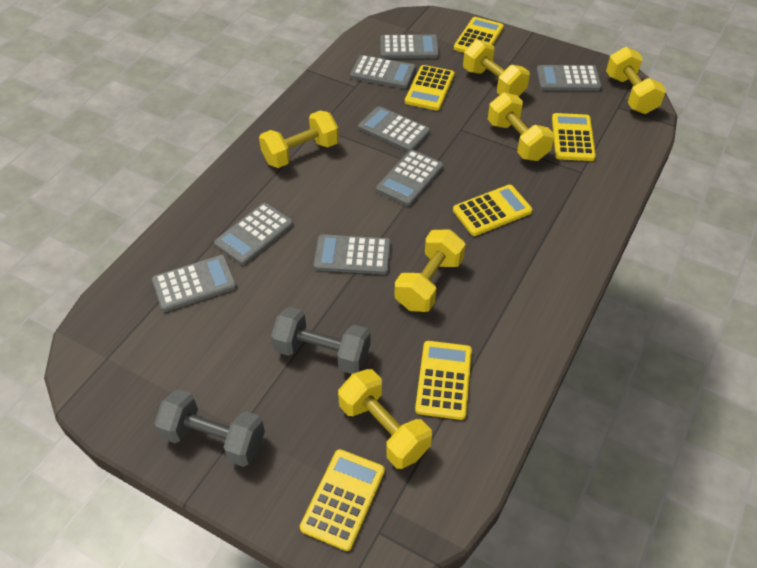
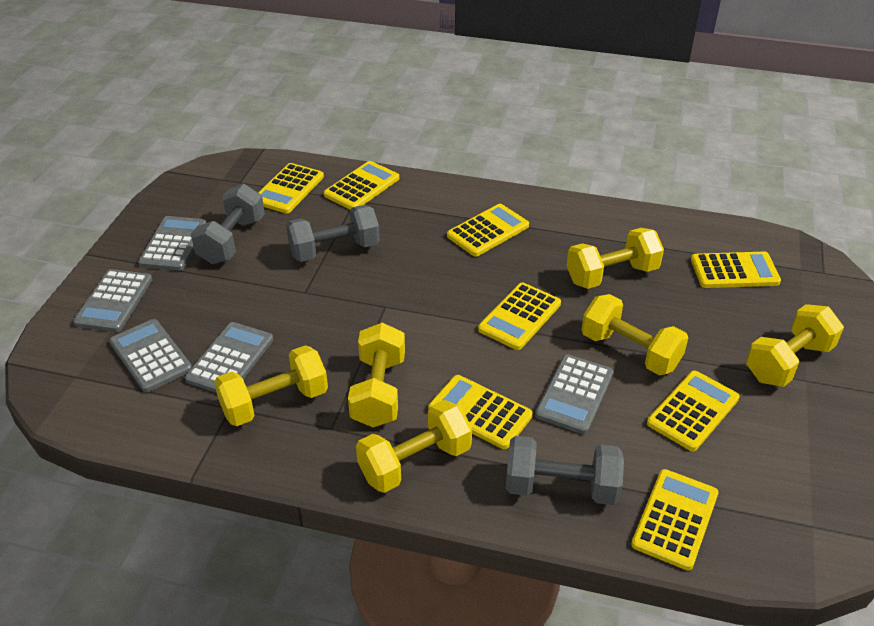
grey calculator: 8 -> 5
grey dumbbell: 2 -> 3
yellow calculator: 6 -> 8

